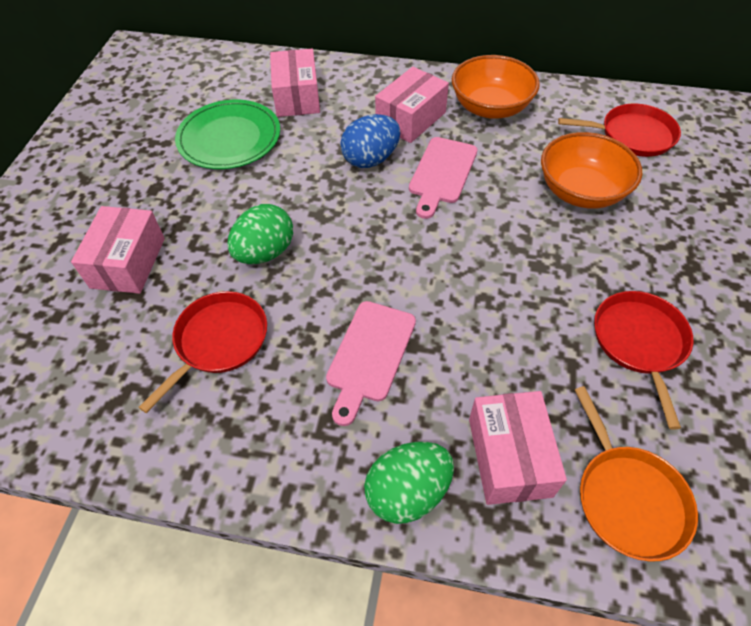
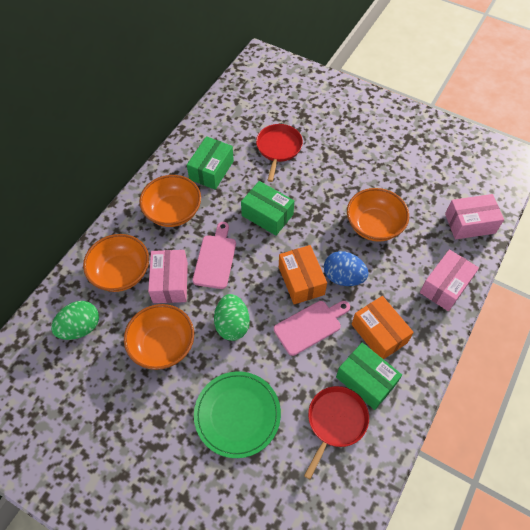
green box: 0 -> 3
orange bowl: 2 -> 4
orange box: 0 -> 2
orange pan: 1 -> 0
pink box: 4 -> 3
red pan: 3 -> 2

